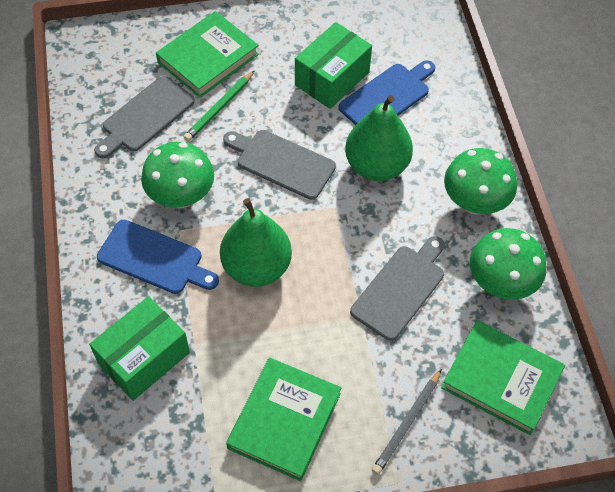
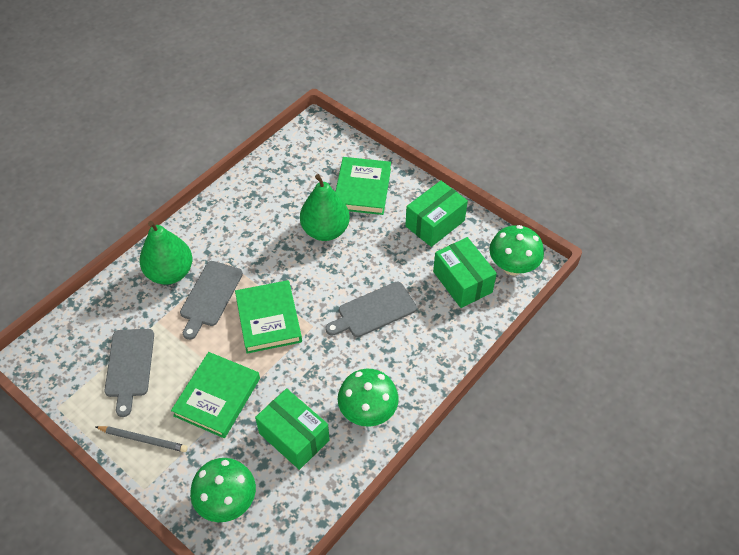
blue cutting board: 2 -> 0
green box: 2 -> 3
green pencil: 1 -> 0

